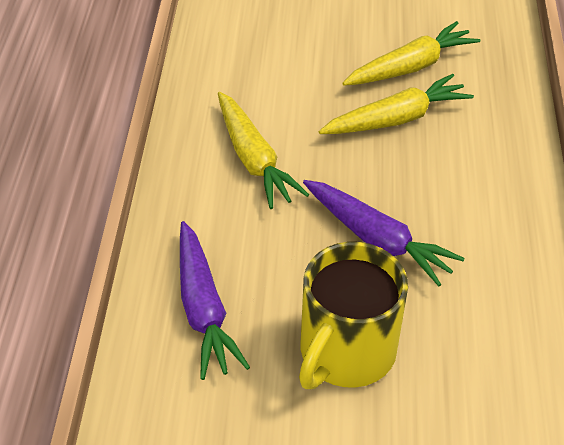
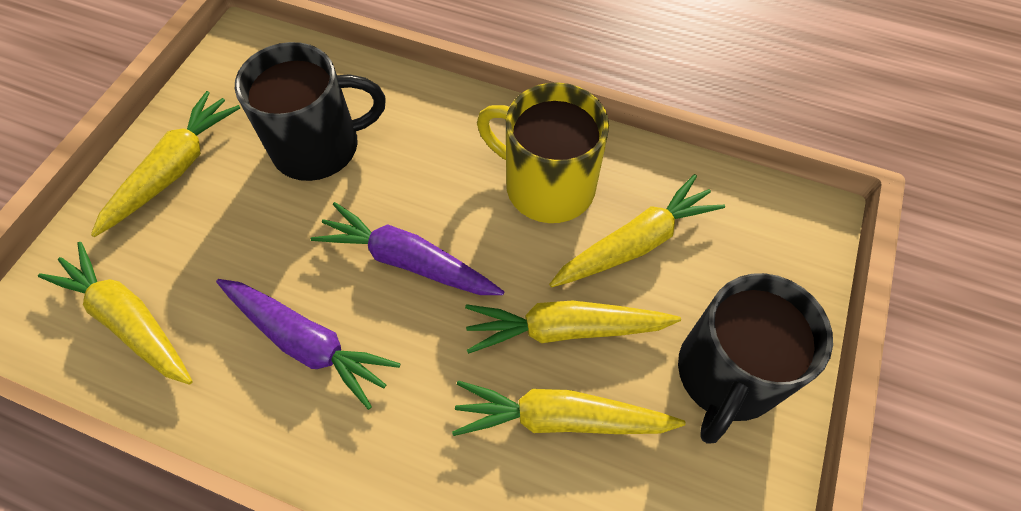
black mug: 0 -> 2
yellow carrot: 3 -> 5

